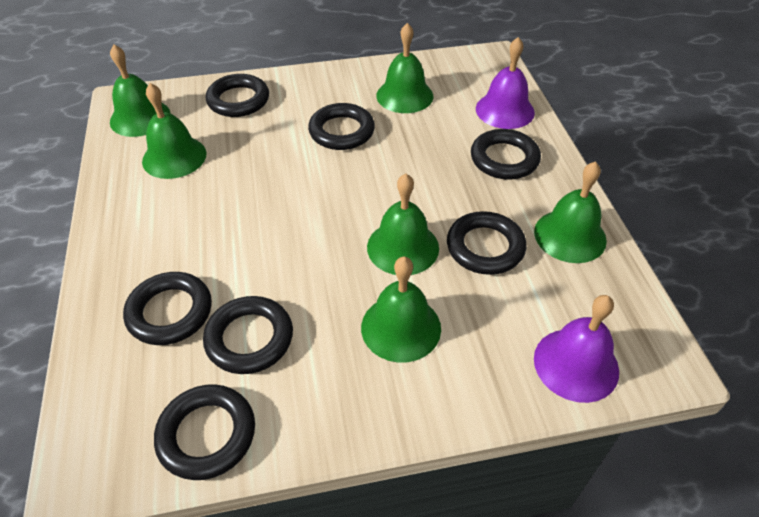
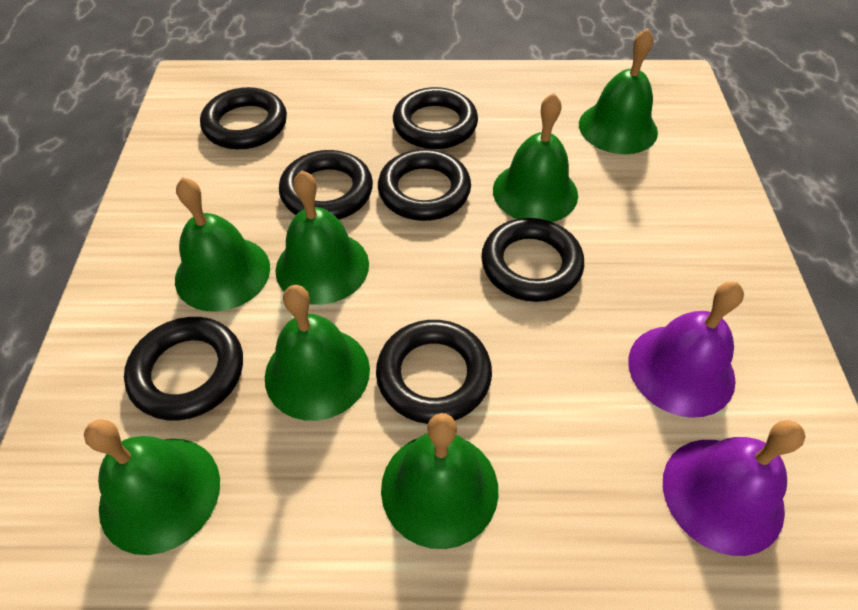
green bell: 6 -> 7

